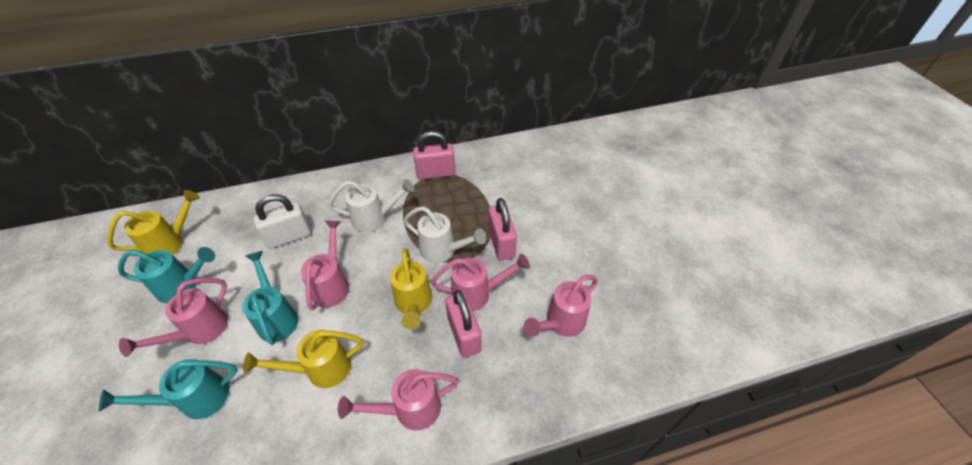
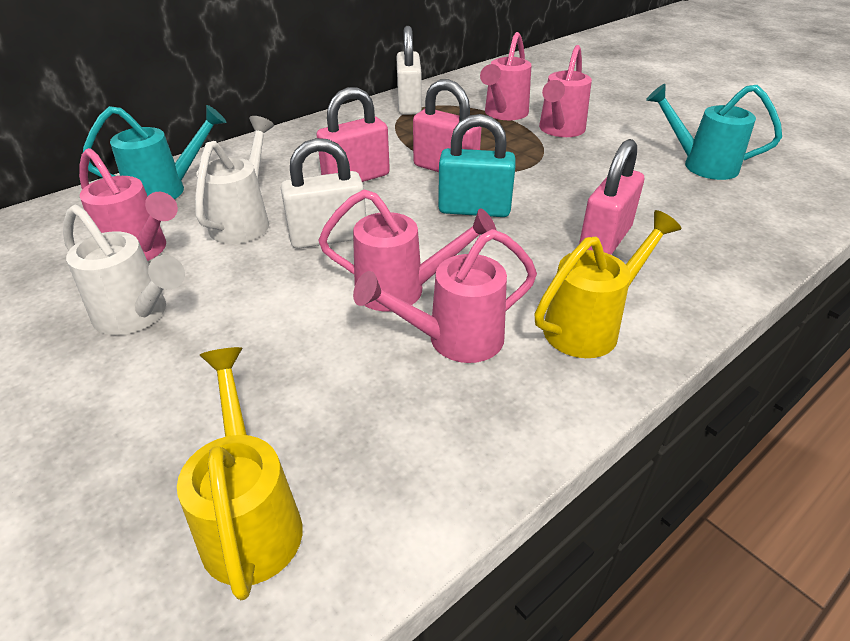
turquoise padlock: 0 -> 1
turquoise watering can: 3 -> 2
white padlock: 1 -> 2
yellow watering can: 3 -> 2

